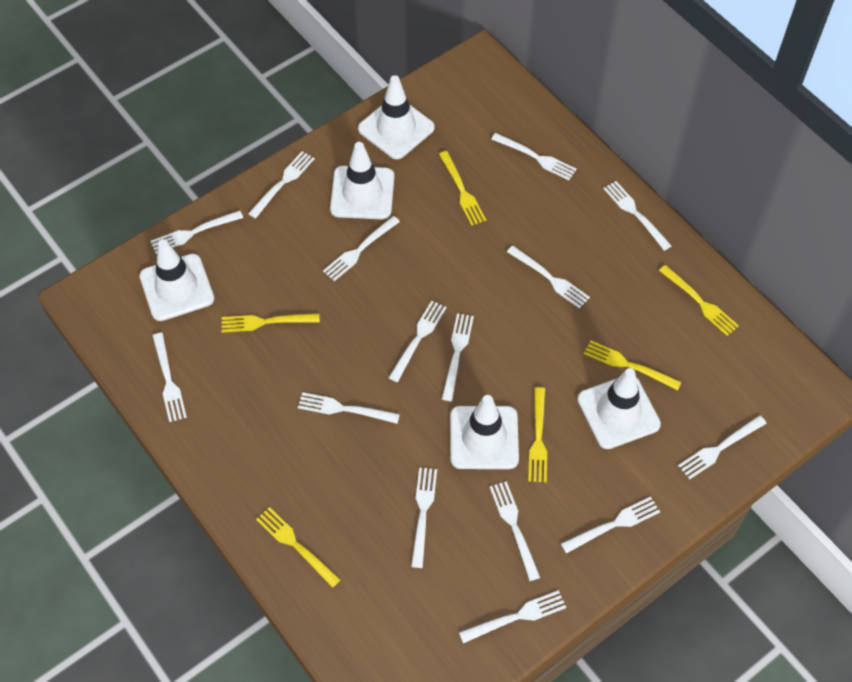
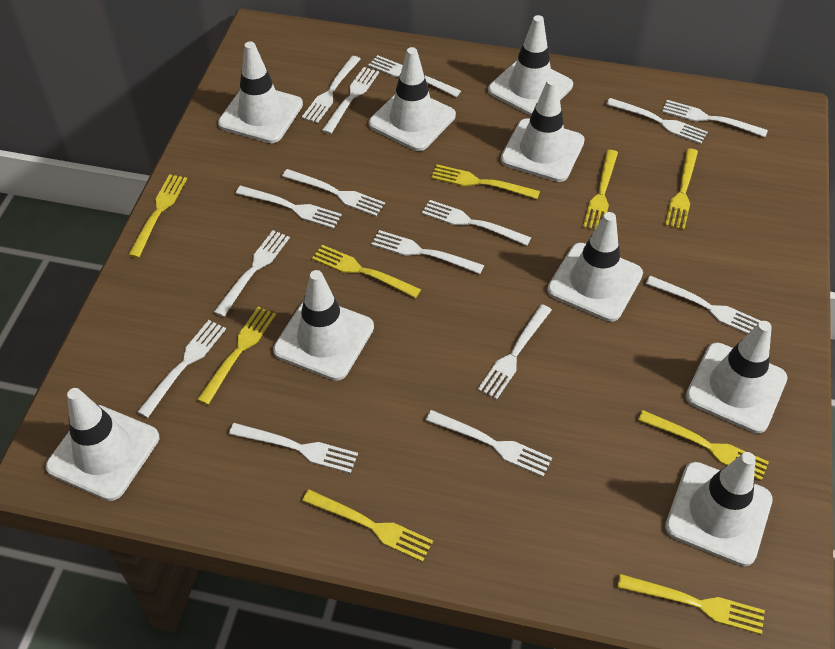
white traffic cone: 5 -> 9
yellow fork: 6 -> 9

